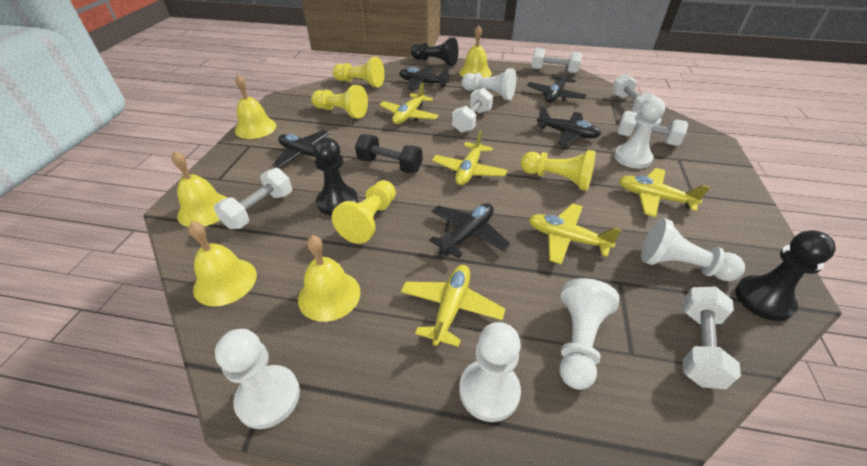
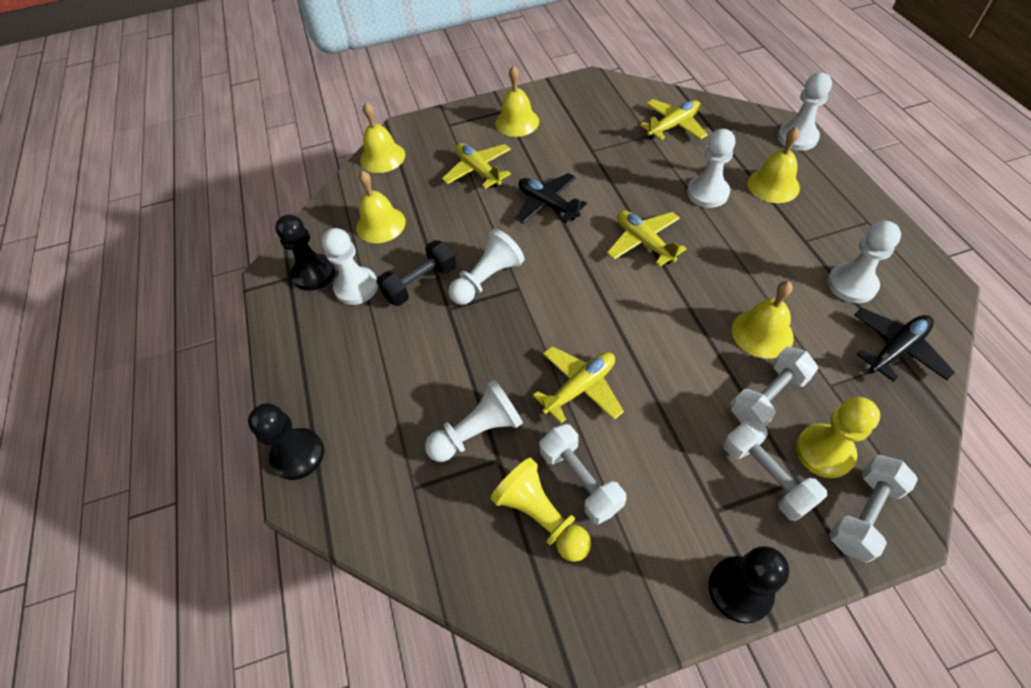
black plane: 5 -> 2
white dumbbell: 6 -> 4
yellow pawn: 4 -> 2
yellow plane: 5 -> 4

